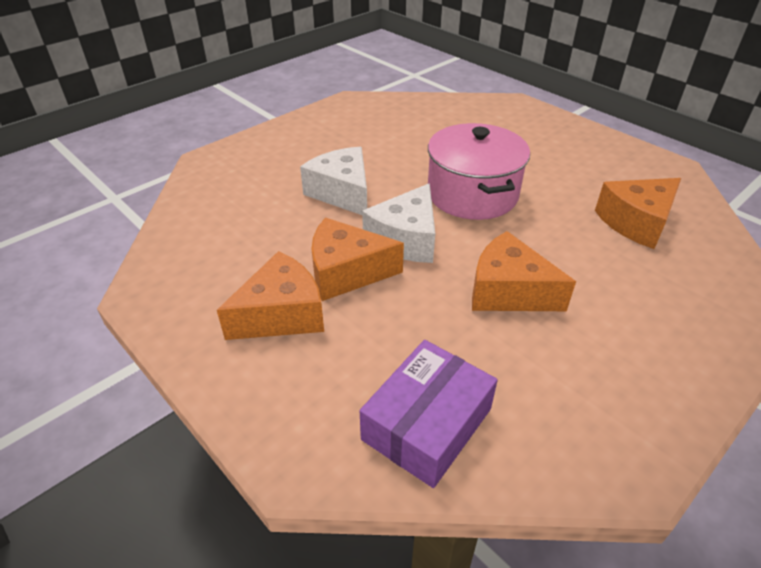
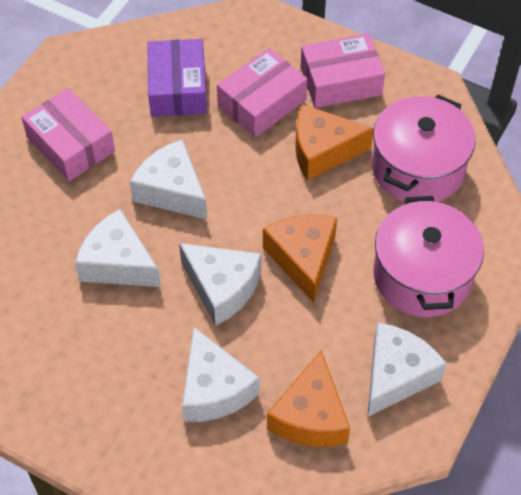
orange cheese: 4 -> 3
pink box: 0 -> 3
pink pot: 1 -> 2
white cheese: 2 -> 5

